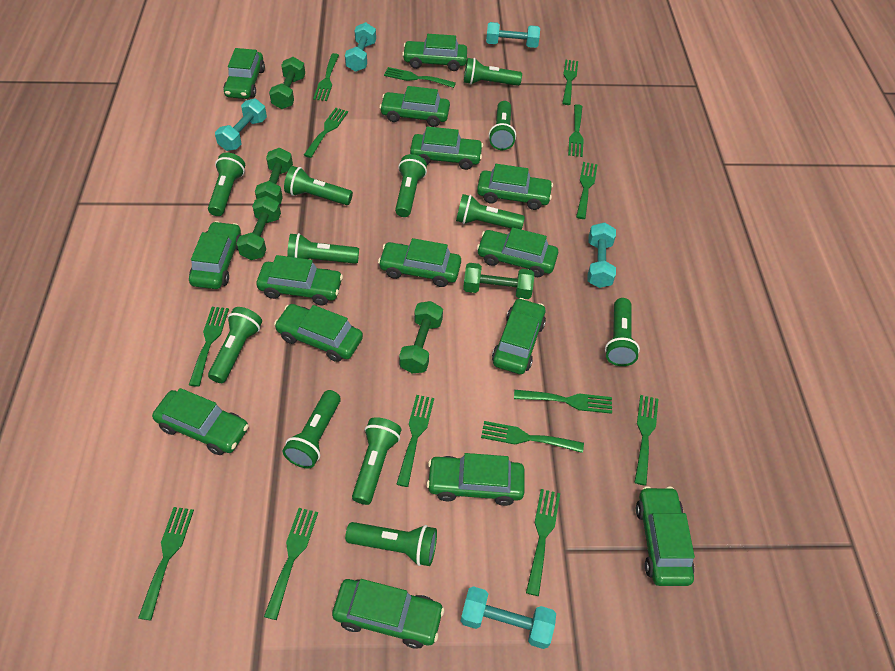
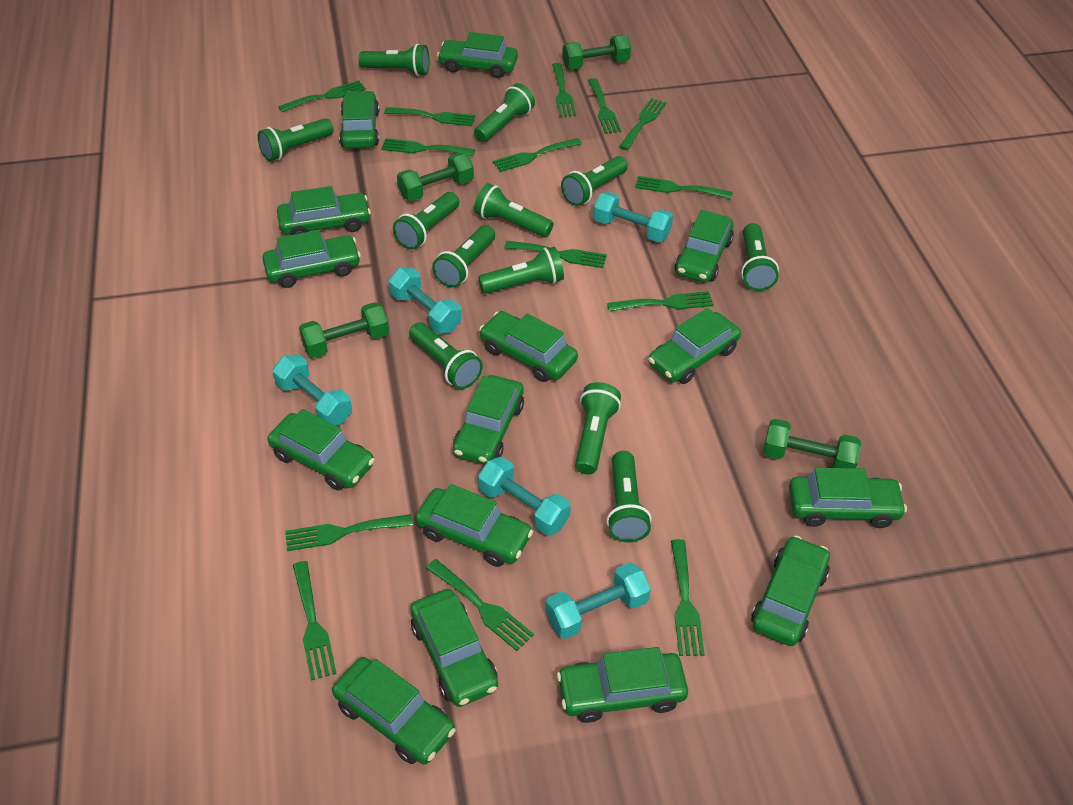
green dumbbell: 5 -> 4

